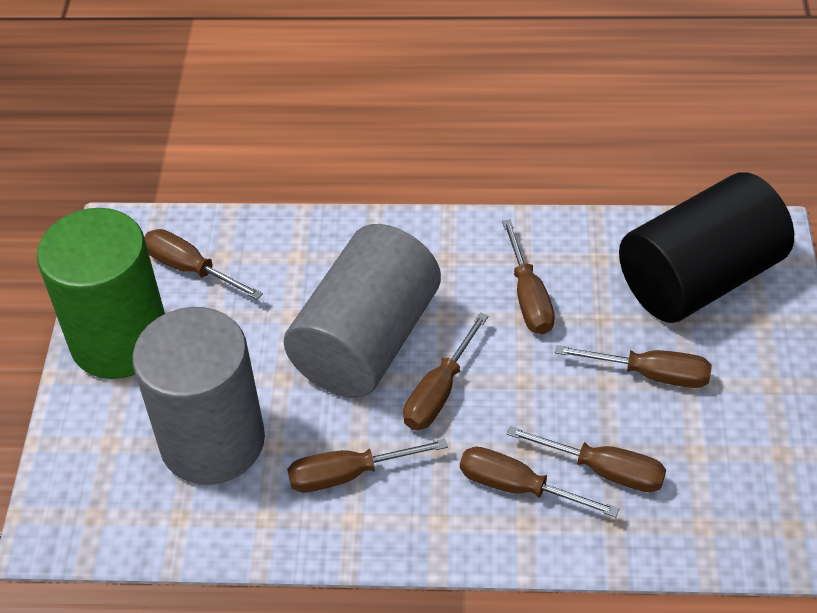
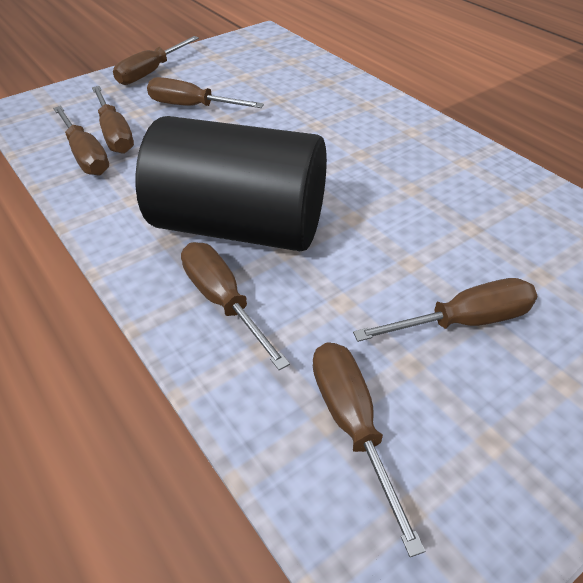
green cylinder: 1 -> 0
grey cylinder: 2 -> 0

